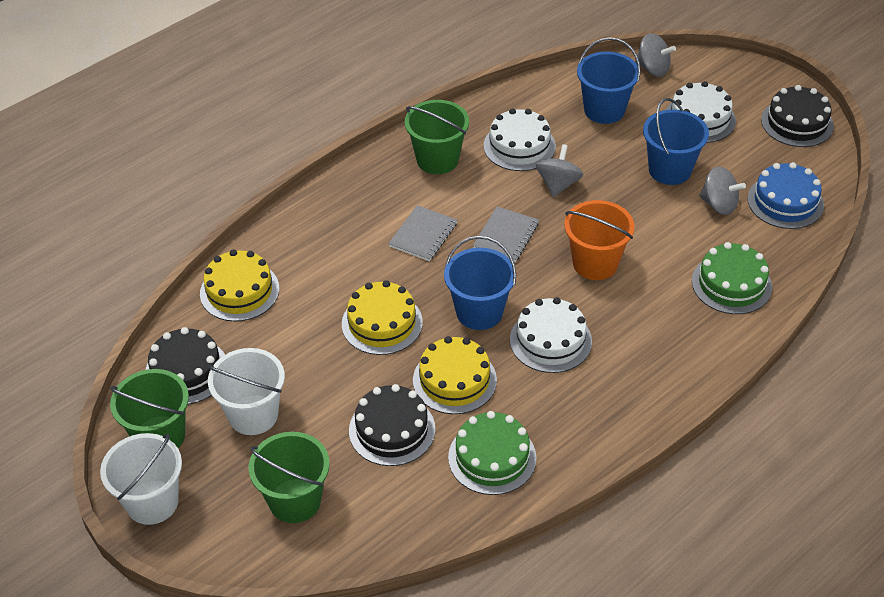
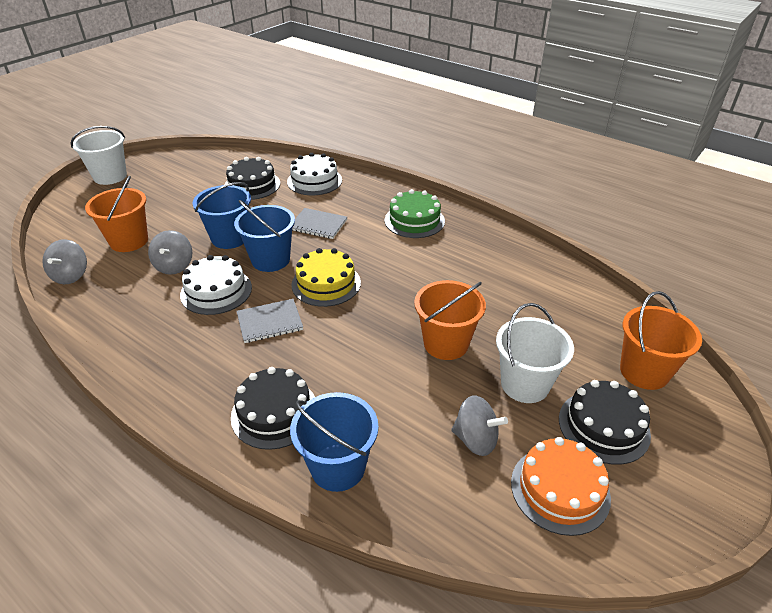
blue cake: 1 -> 0
green bucket: 3 -> 0
green cake: 2 -> 1
orange bucket: 1 -> 3
orange cake: 0 -> 1
white cake: 3 -> 2
yellow cake: 3 -> 1

